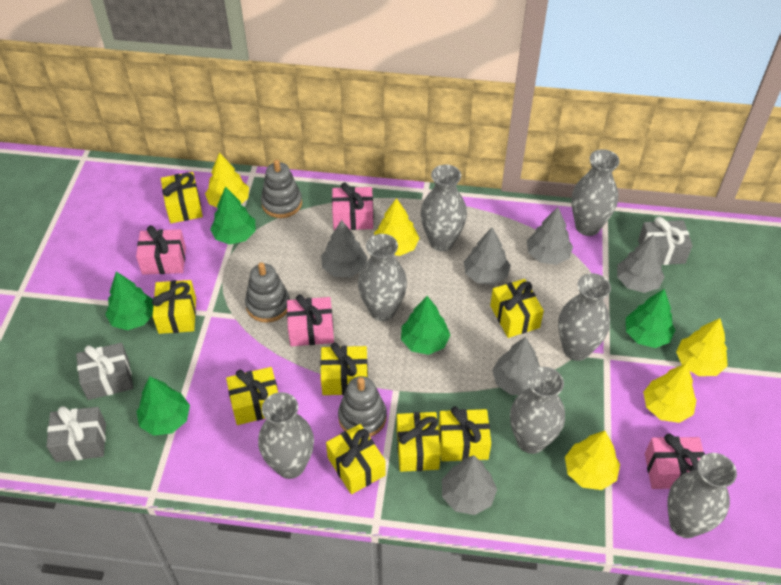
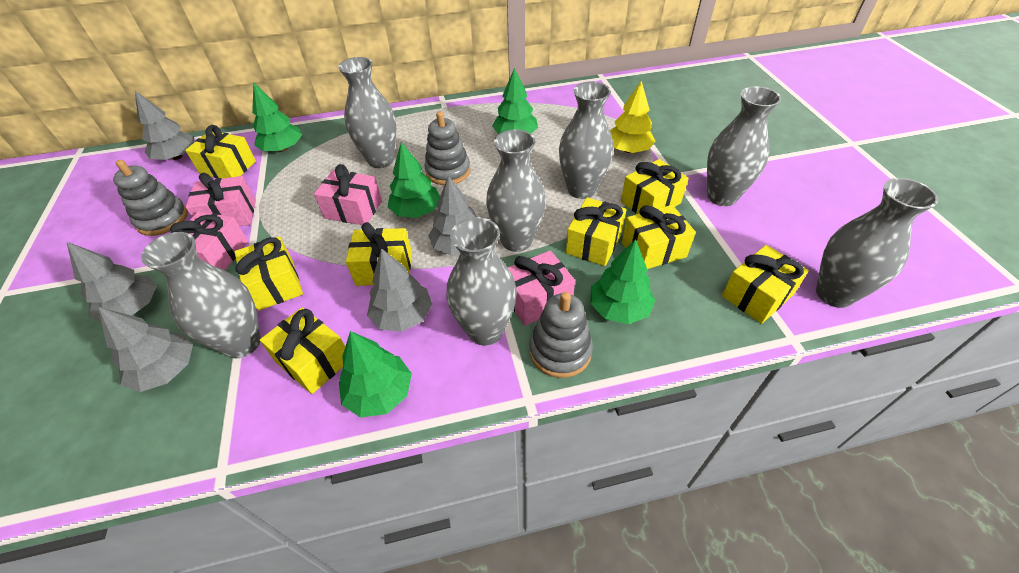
grey gift: 3 -> 0
grey tree: 6 -> 5
yellow tree: 5 -> 1

